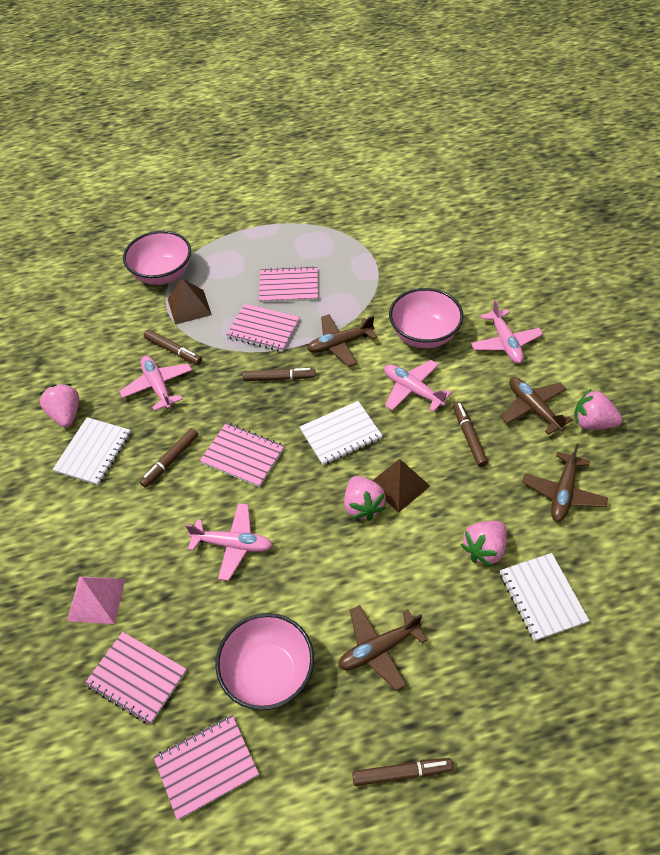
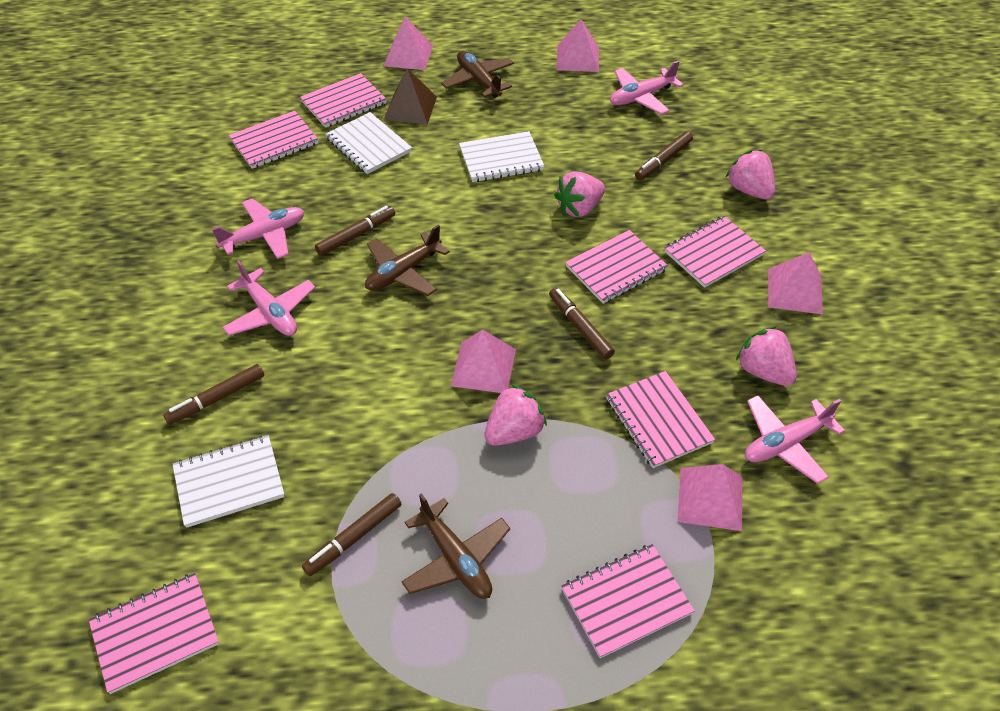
brown plane: 4 -> 3
brown pyramid: 2 -> 1
pink bowl: 3 -> 0
pink notebook: 5 -> 7
pink pyramid: 1 -> 5

